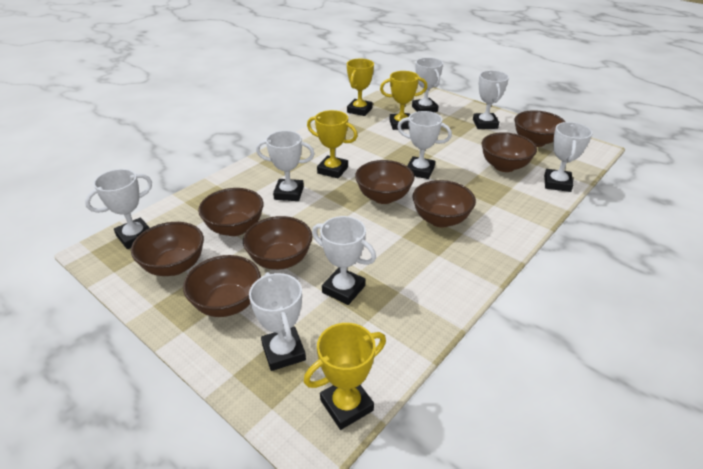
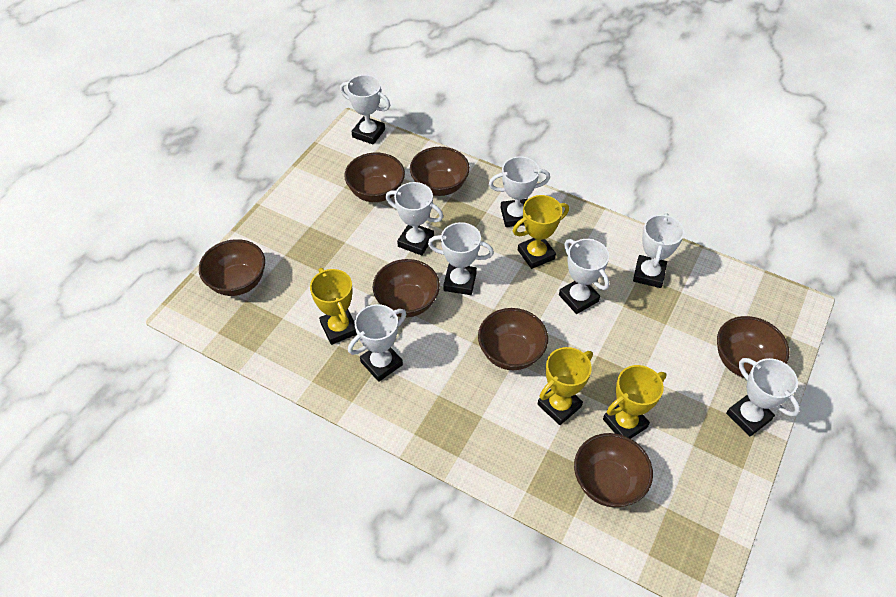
brown bowl: 8 -> 7

